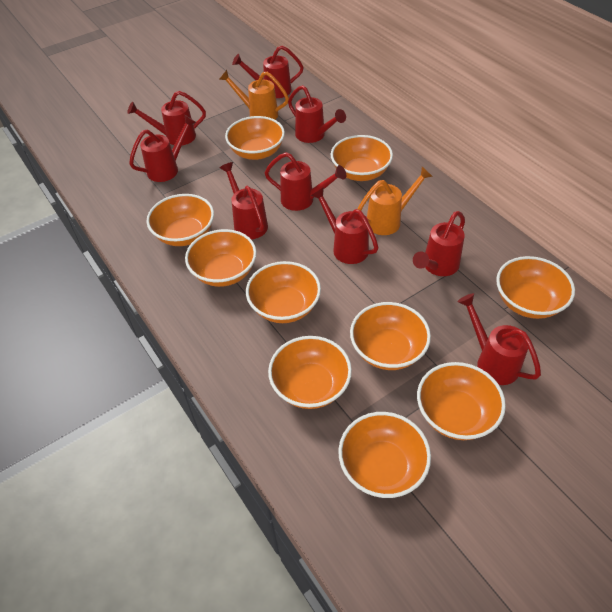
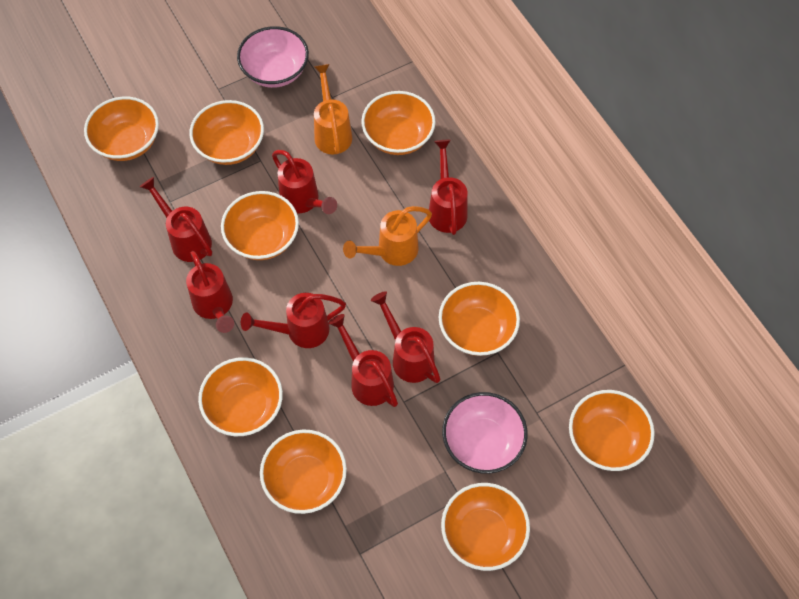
orange bowl: 10 -> 9
pink bowl: 0 -> 2
red watering can: 9 -> 7

